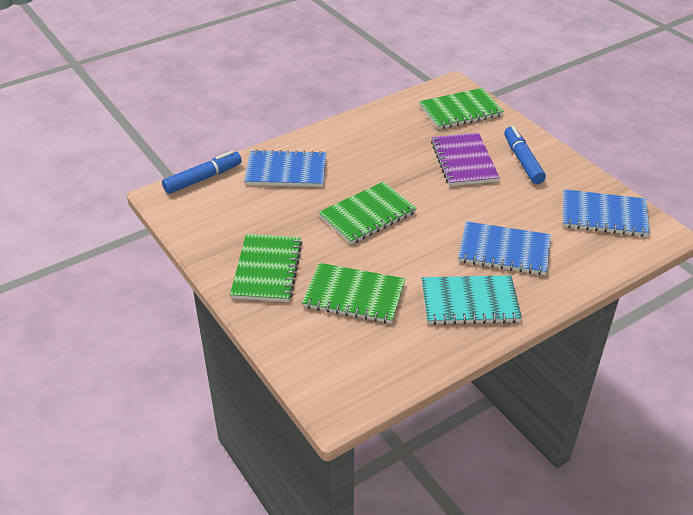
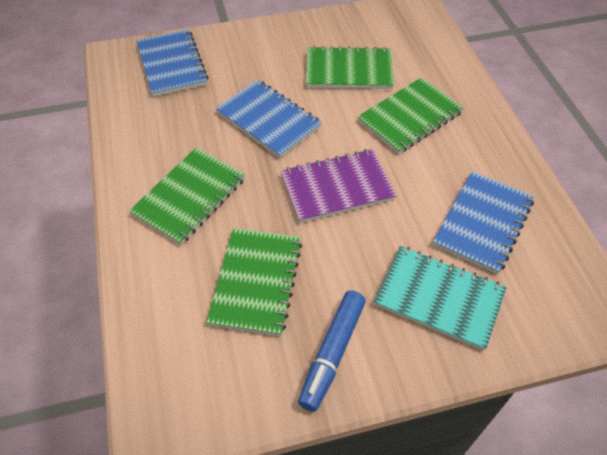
blue marker: 2 -> 1

